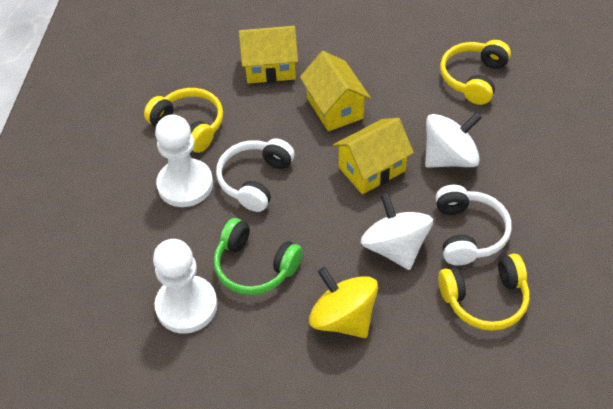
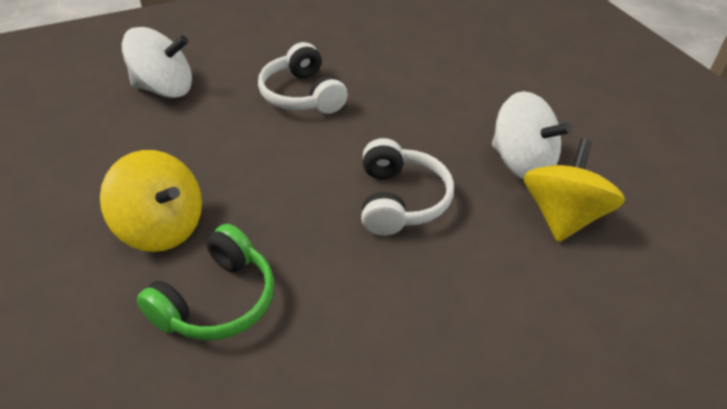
white pawn: 2 -> 0
yellow headphones: 3 -> 0
yellow house: 3 -> 0
yellow spinning top: 1 -> 2

